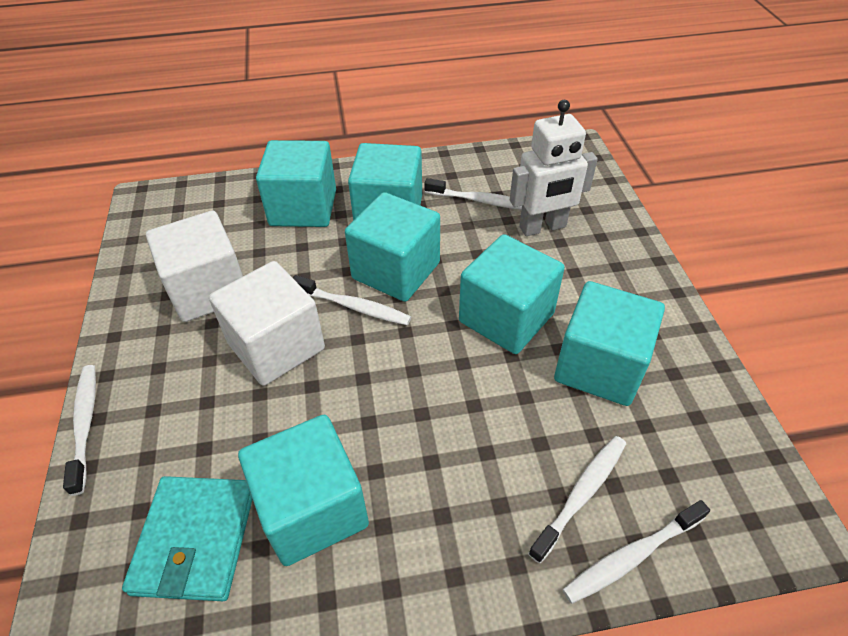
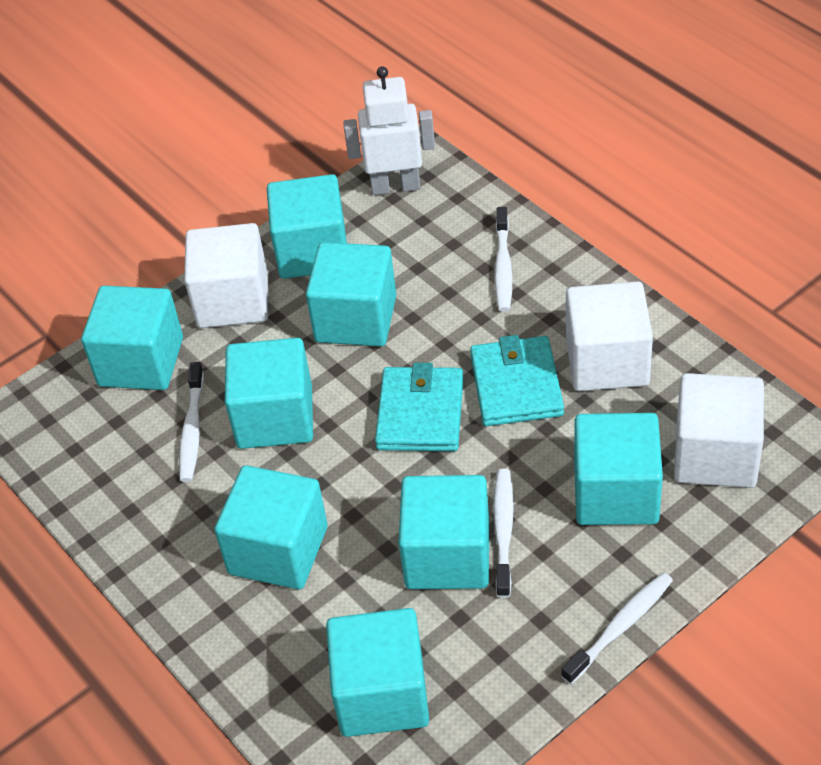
turquoise cube: 6 -> 8
turquoise wallet: 1 -> 2
white cube: 2 -> 3
white toothbrush: 5 -> 4

